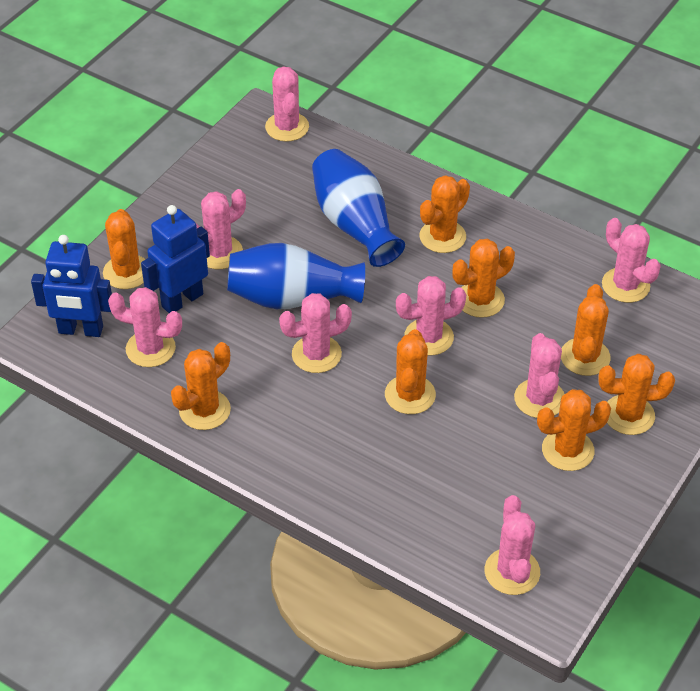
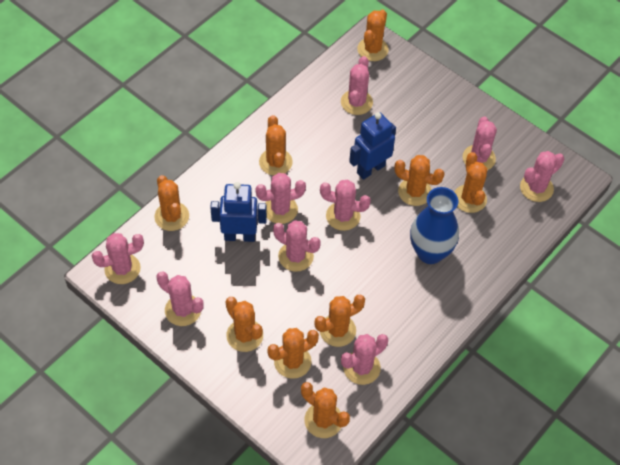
blue vase: 2 -> 1
orange cactus: 8 -> 9
pink cactus: 8 -> 9

